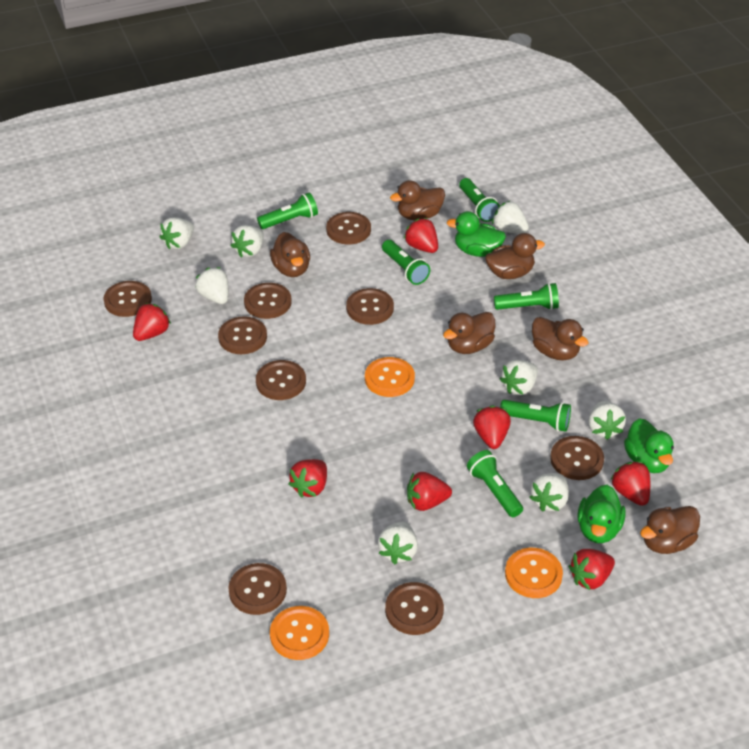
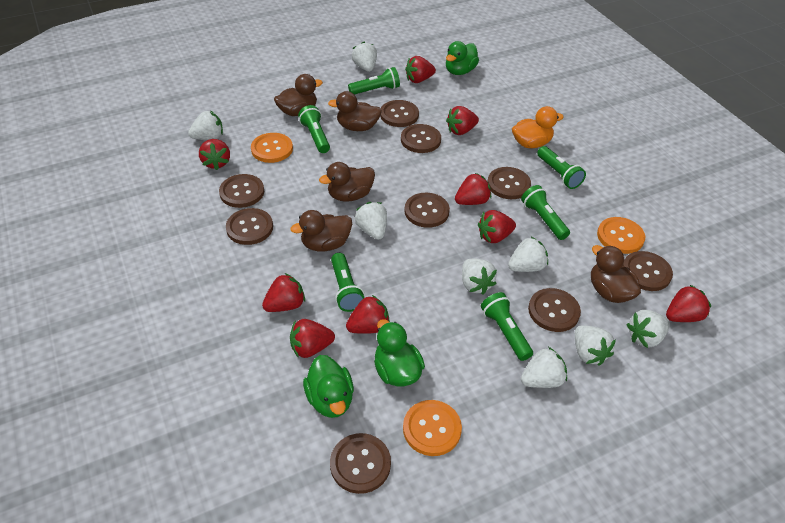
brown duck: 6 -> 5
orange duck: 0 -> 1
red strawberry: 7 -> 9

